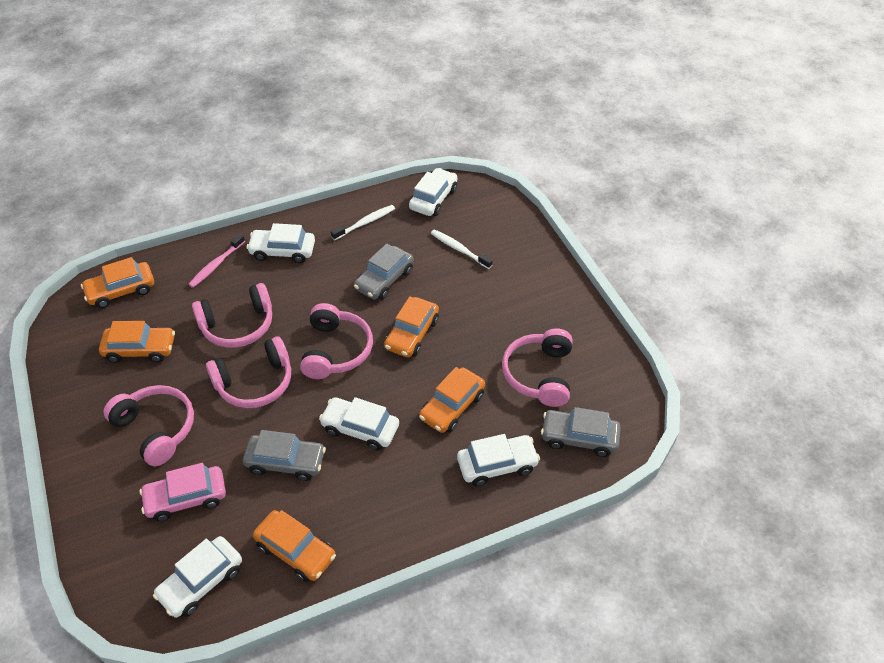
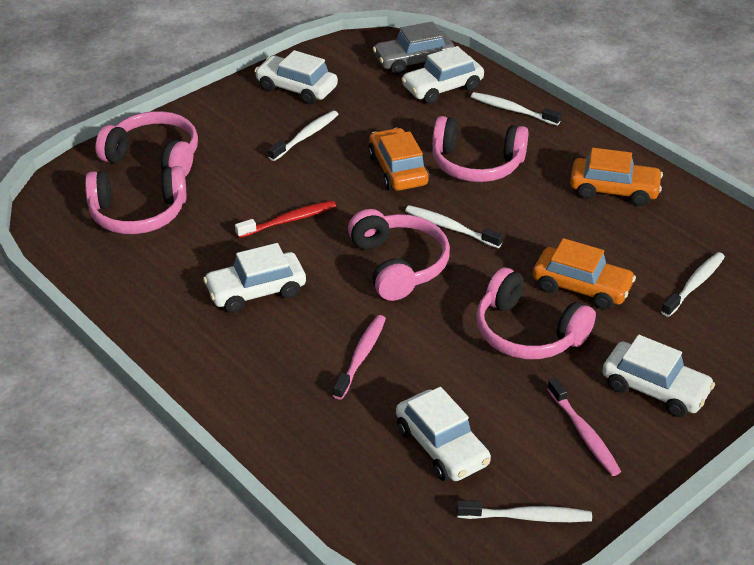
grey car: 3 -> 1
orange car: 5 -> 3
pink car: 1 -> 0
pink toothbrush: 1 -> 2
red toothbrush: 0 -> 1
white toothbrush: 2 -> 5

